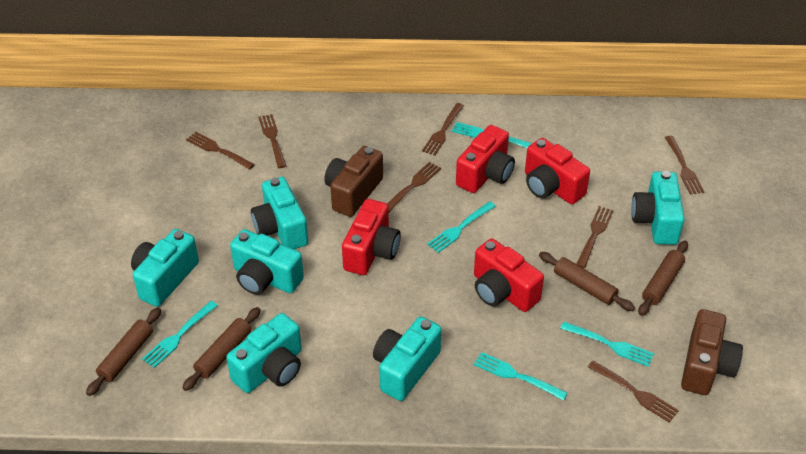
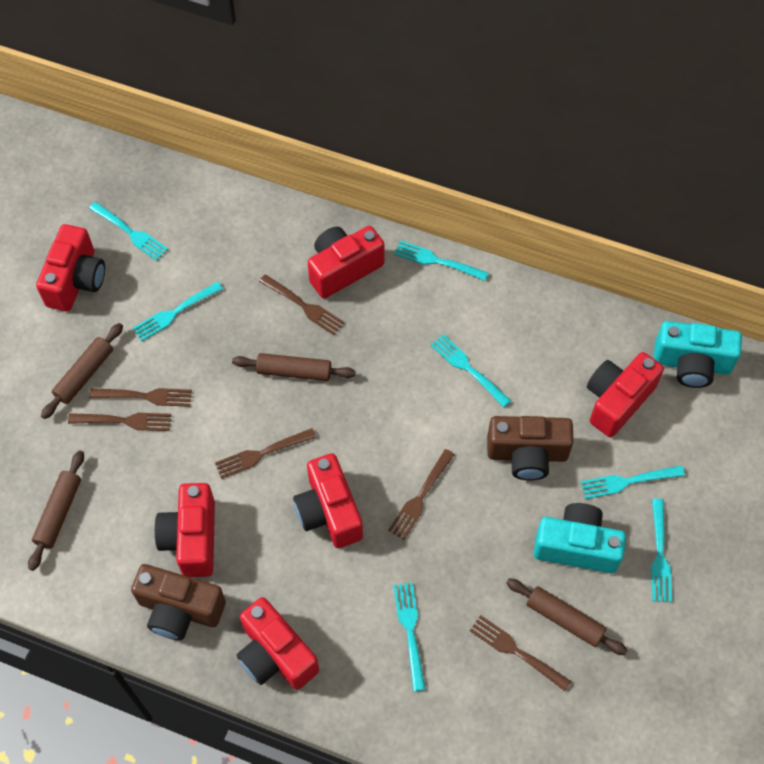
brown fork: 7 -> 6
red camera: 4 -> 6
turquoise camera: 6 -> 2
turquoise fork: 5 -> 7

